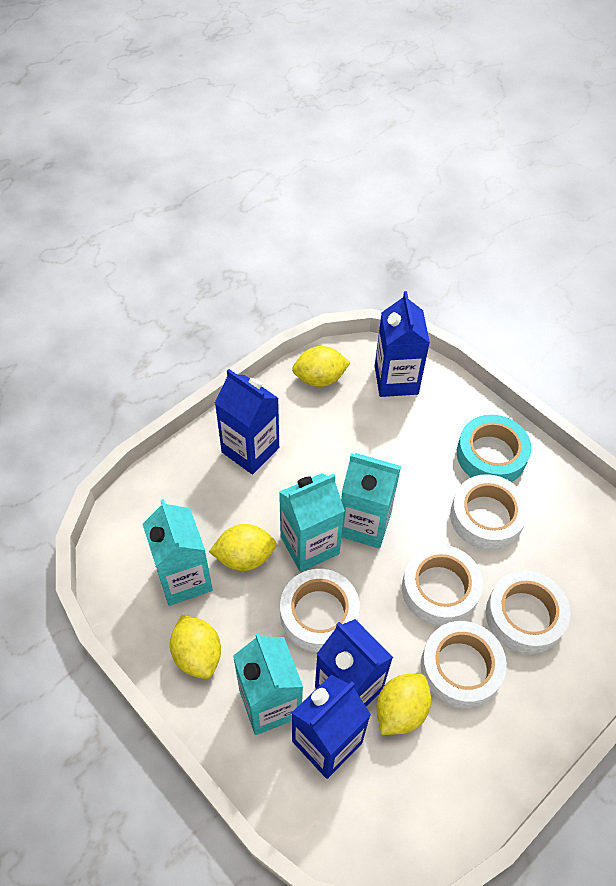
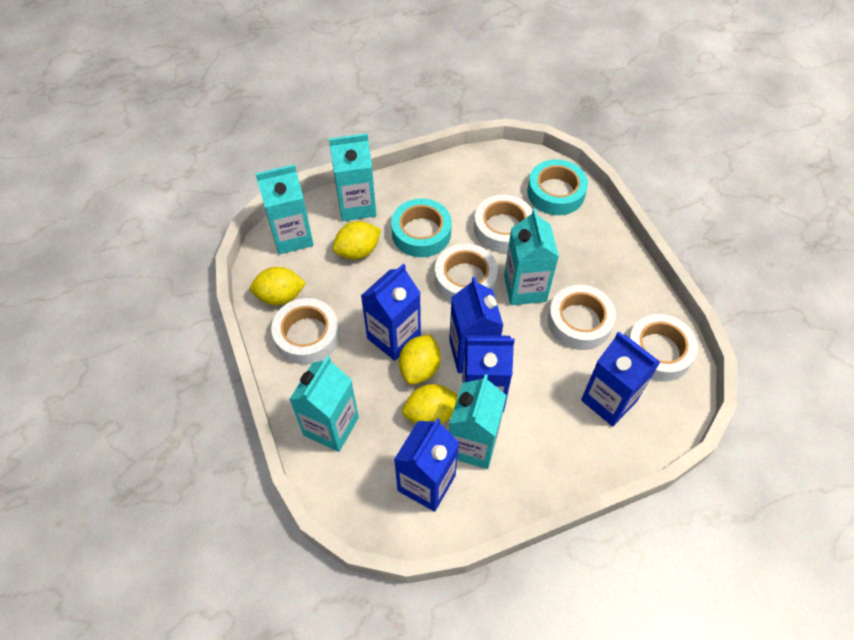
blue carton: 4 -> 5
turquoise carton: 4 -> 5
turquoise tape: 1 -> 2

